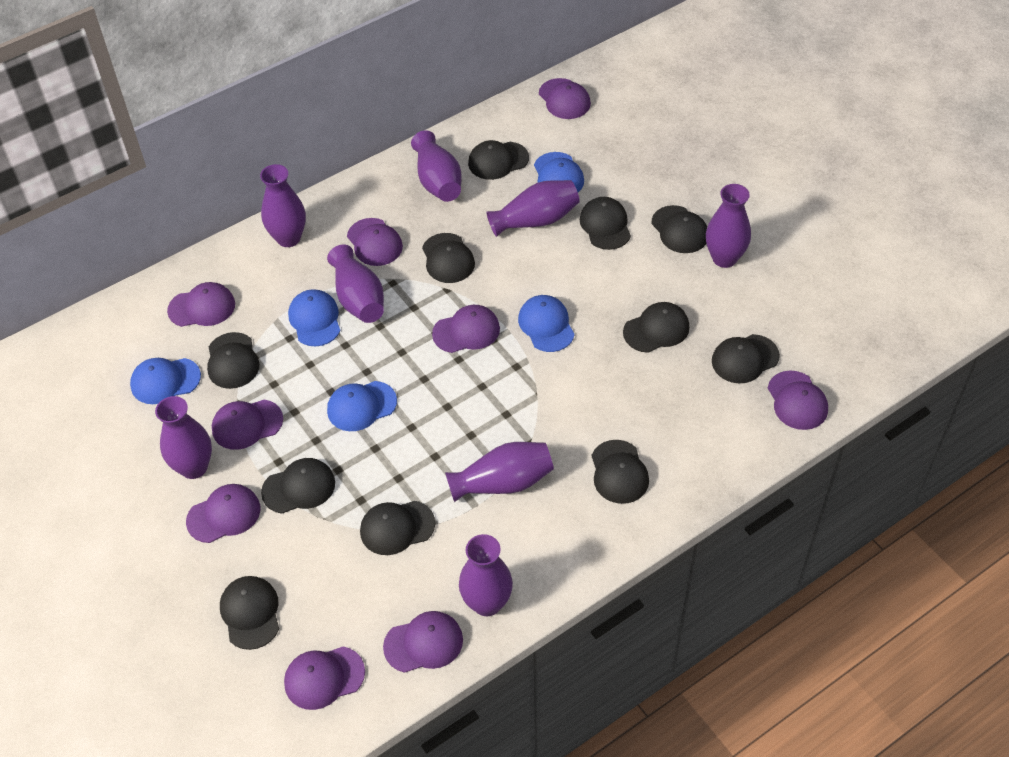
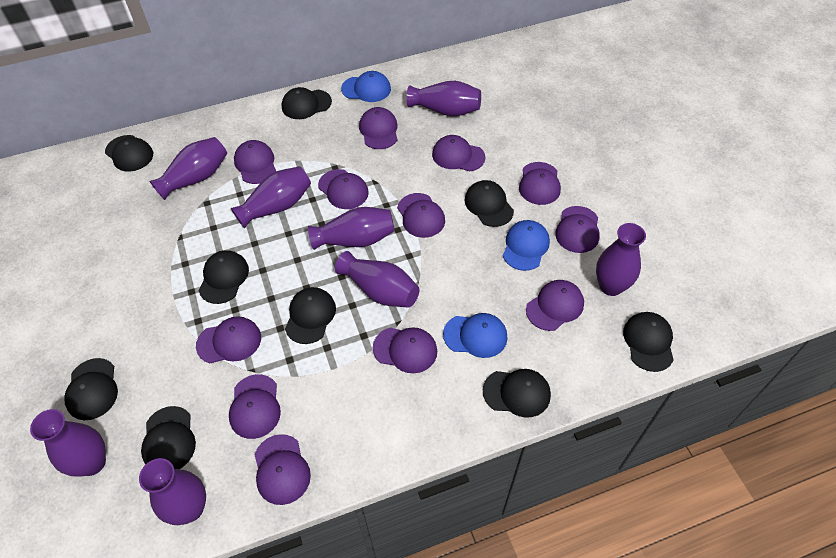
black cap: 11 -> 9
blue cap: 5 -> 3
purple cap: 9 -> 12

